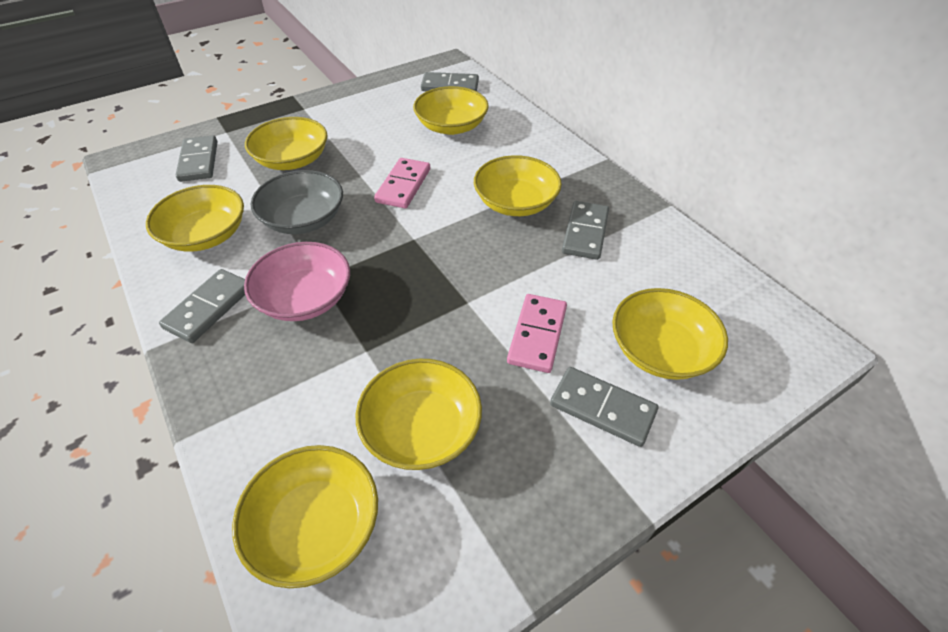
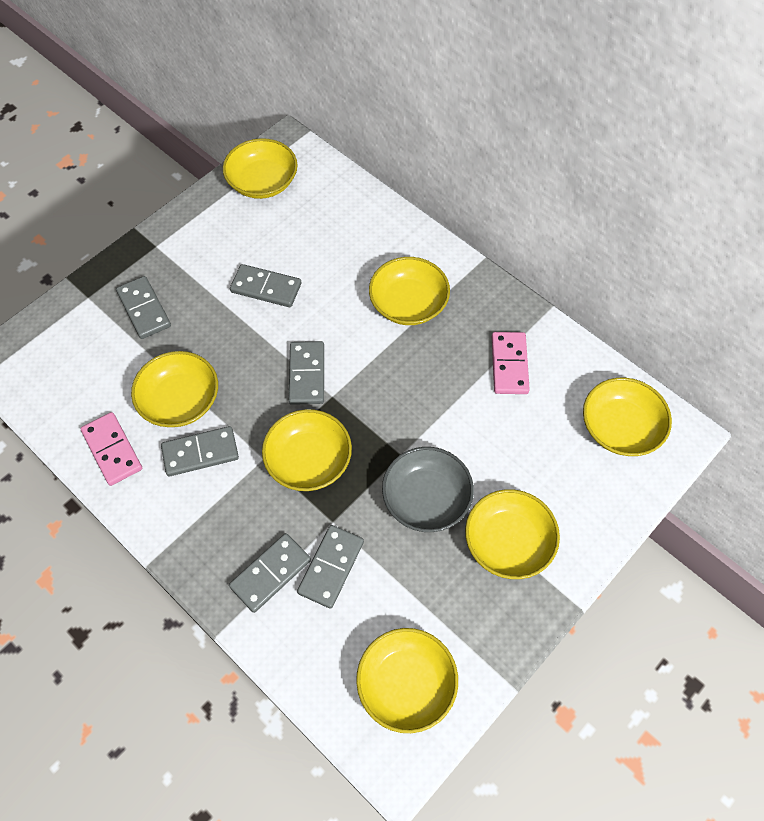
grey domino: 5 -> 6
pink bowl: 1 -> 0

